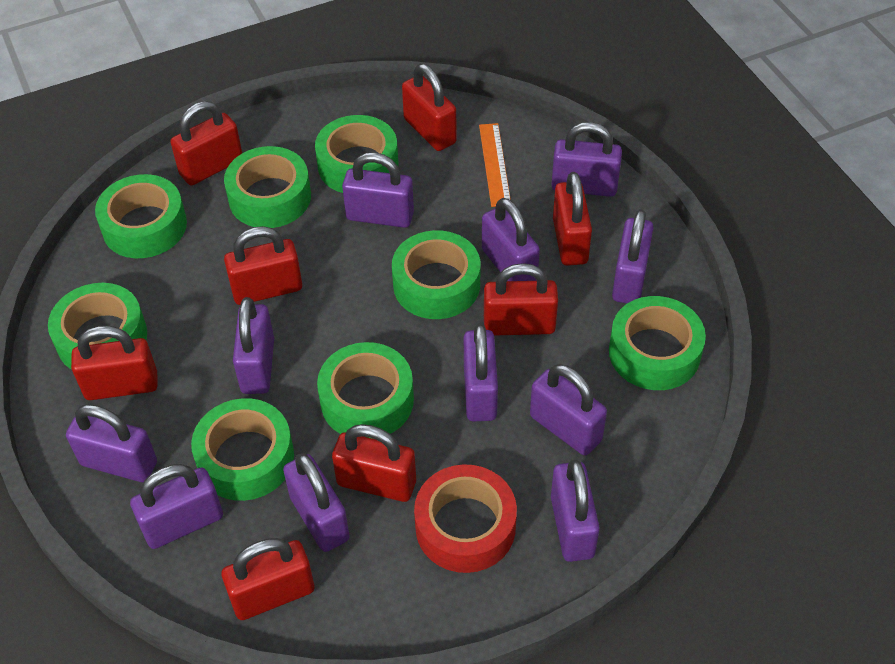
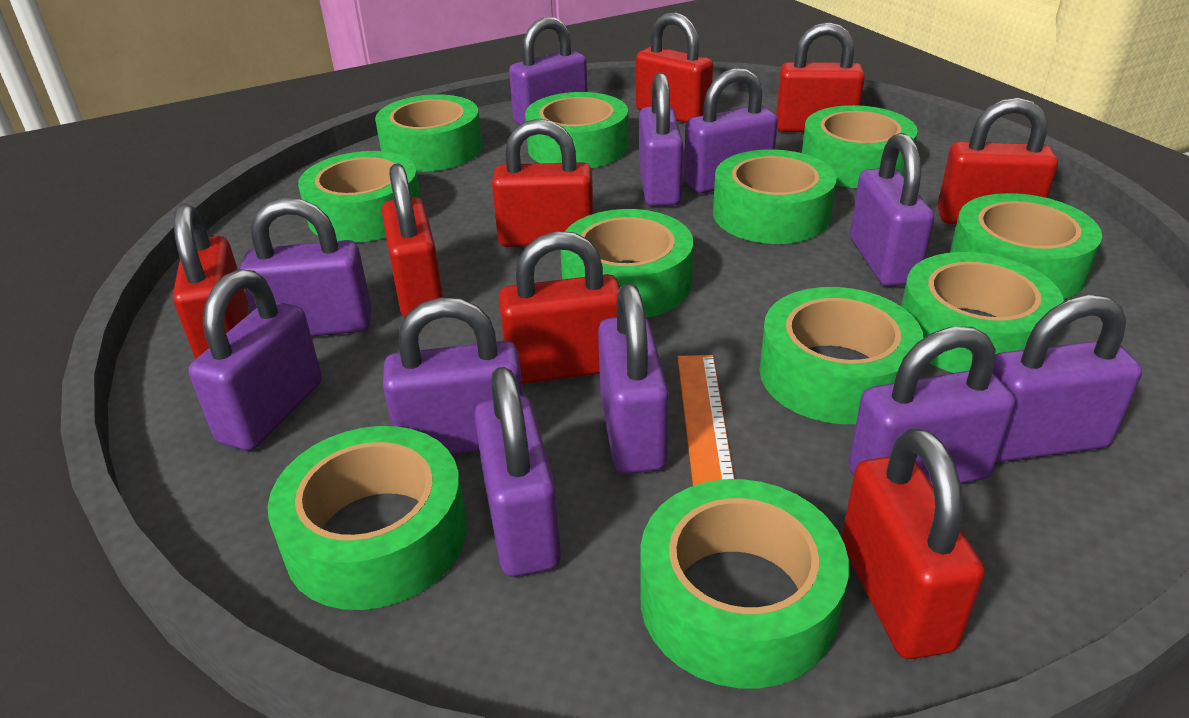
green tape: 8 -> 11
red tape: 1 -> 0

